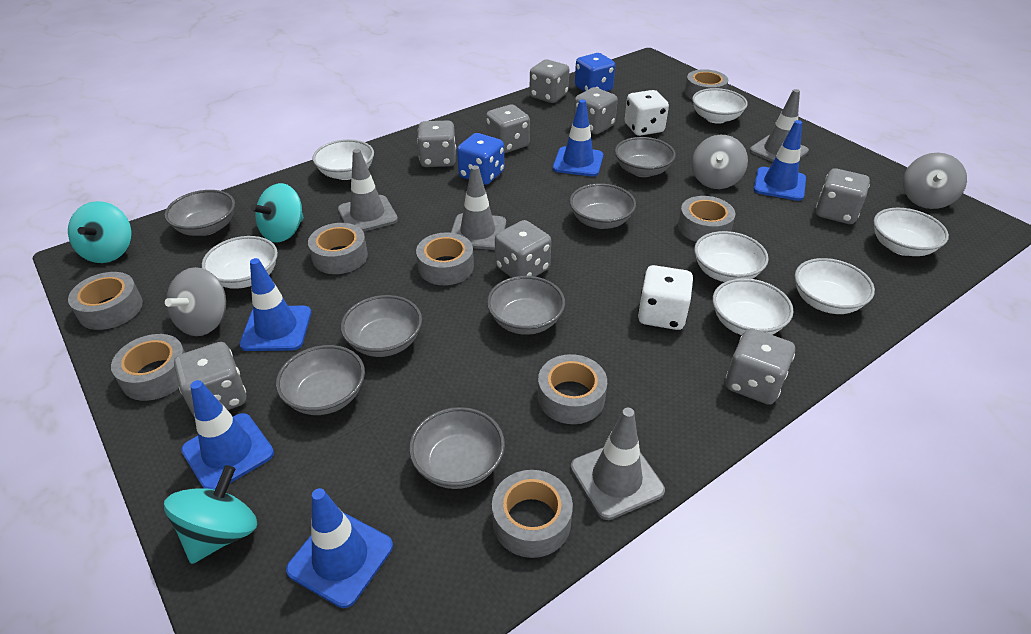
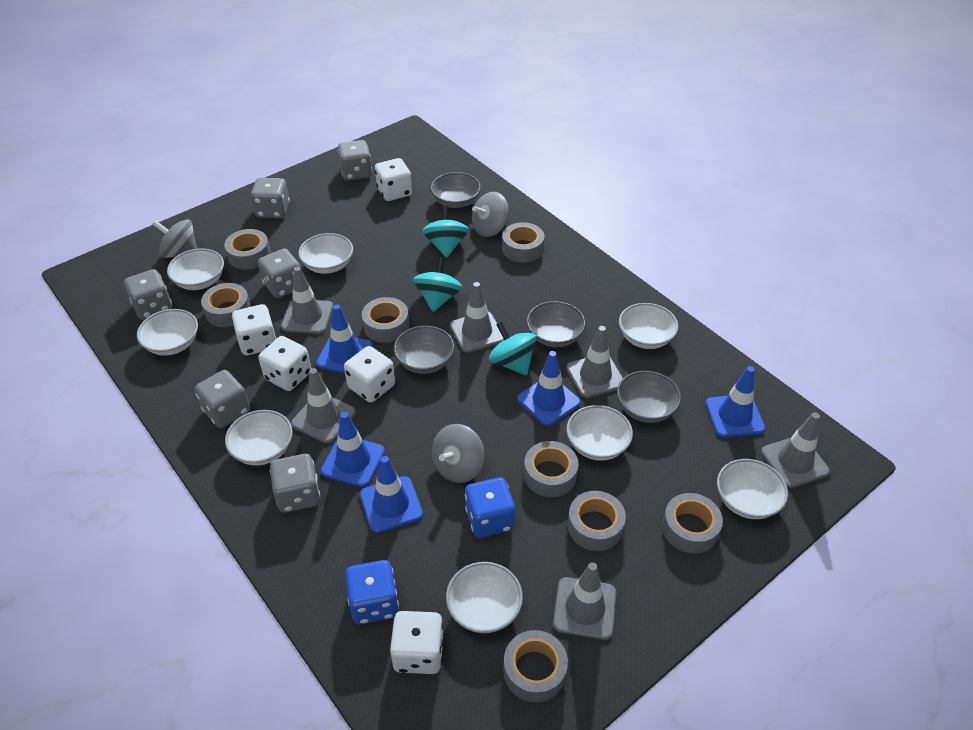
grey bowl: 7 -> 4
grey dice: 8 -> 6
grey traffic cone: 4 -> 6
white bowl: 7 -> 8
white dice: 2 -> 5

